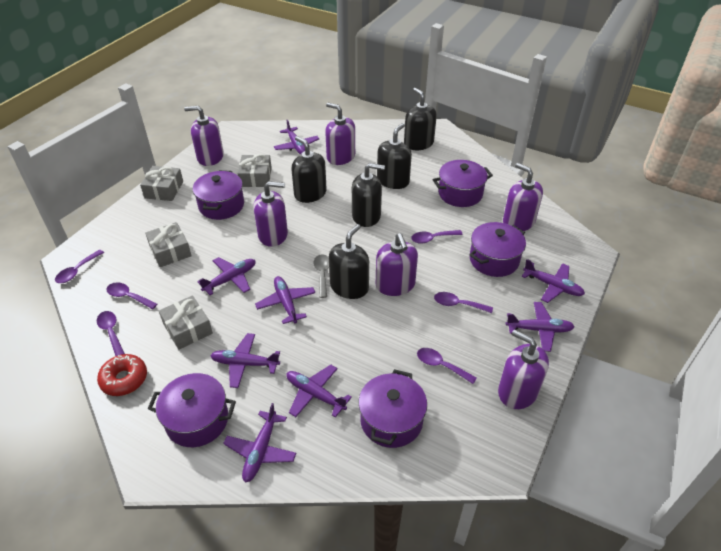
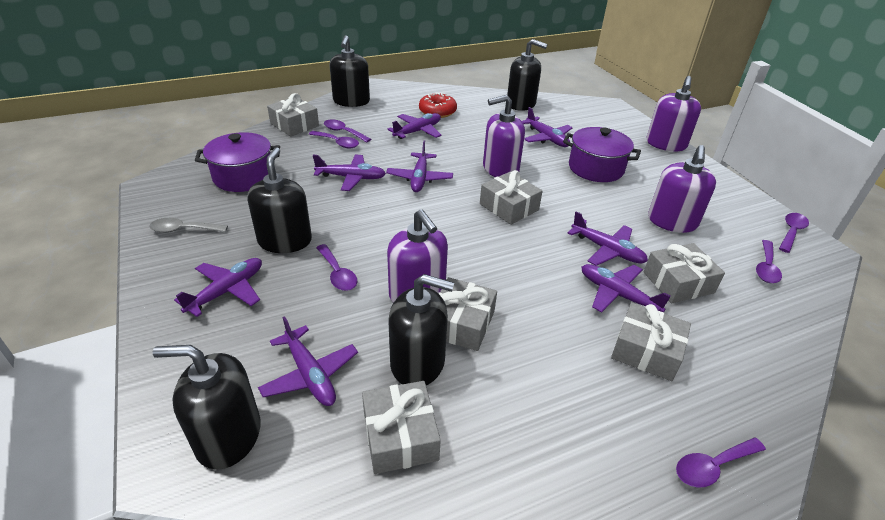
grey gift: 4 -> 6
purple pot: 5 -> 2
purple soap dispenser: 6 -> 4

